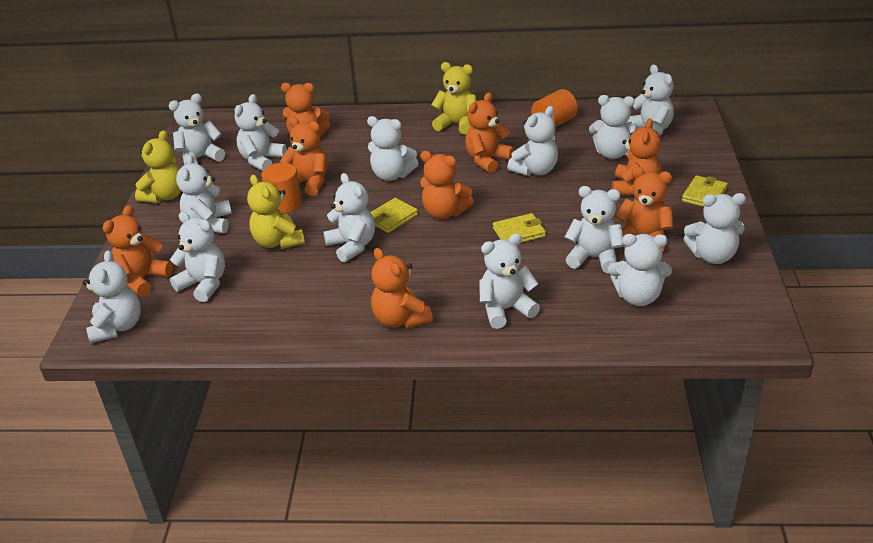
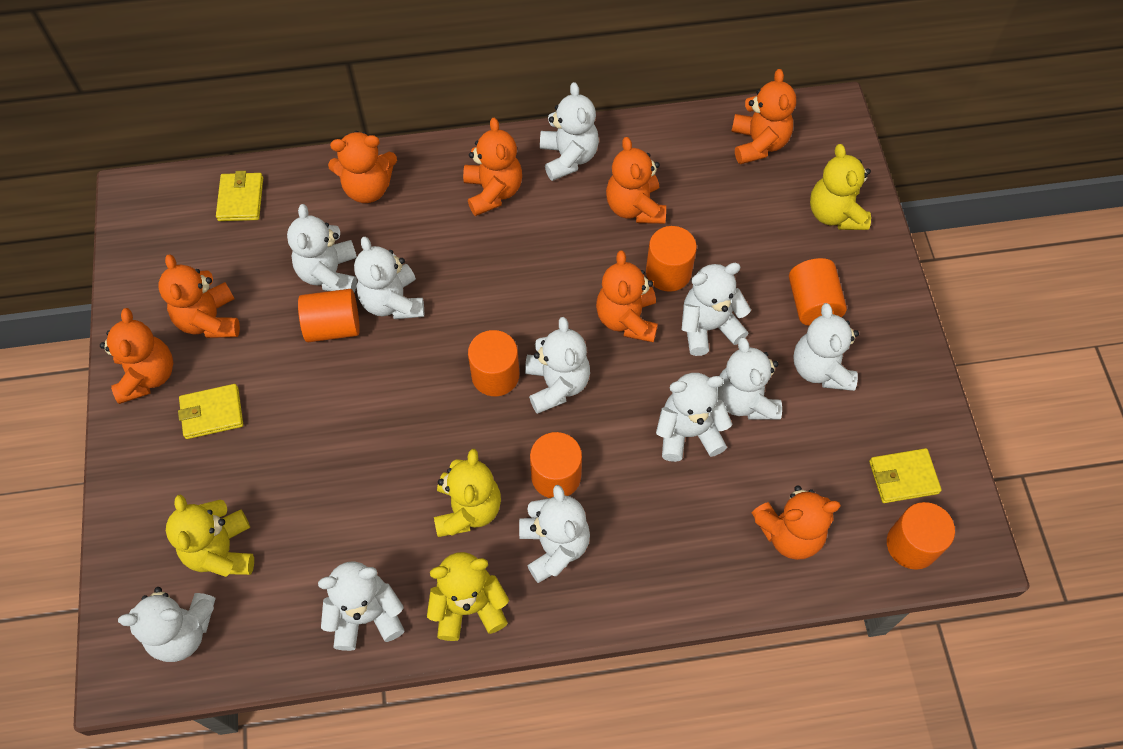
orange cylinder: 2 -> 6
white teddy bear: 14 -> 11
yellow teddy bear: 3 -> 4

